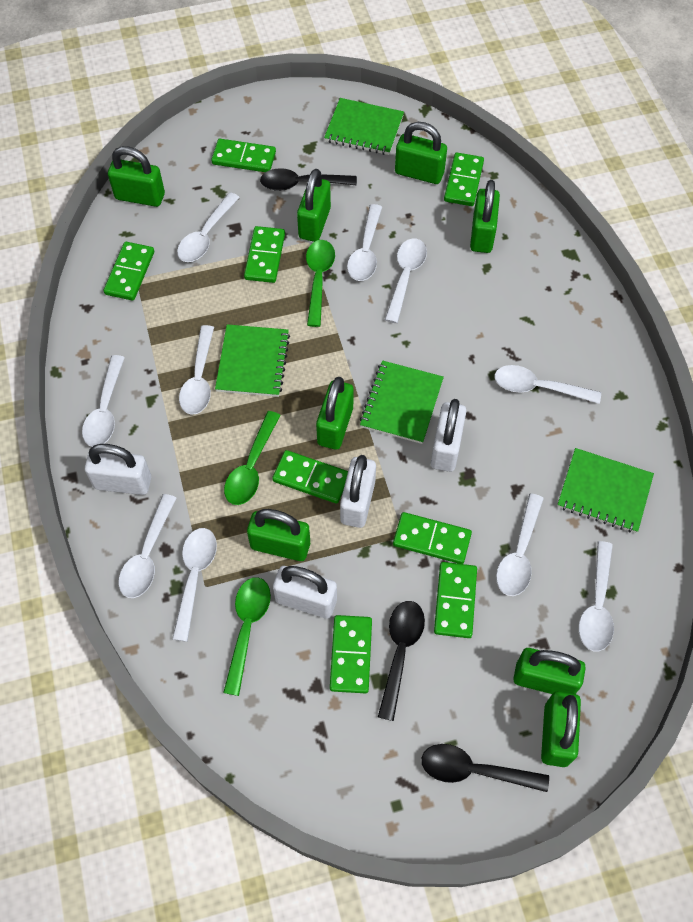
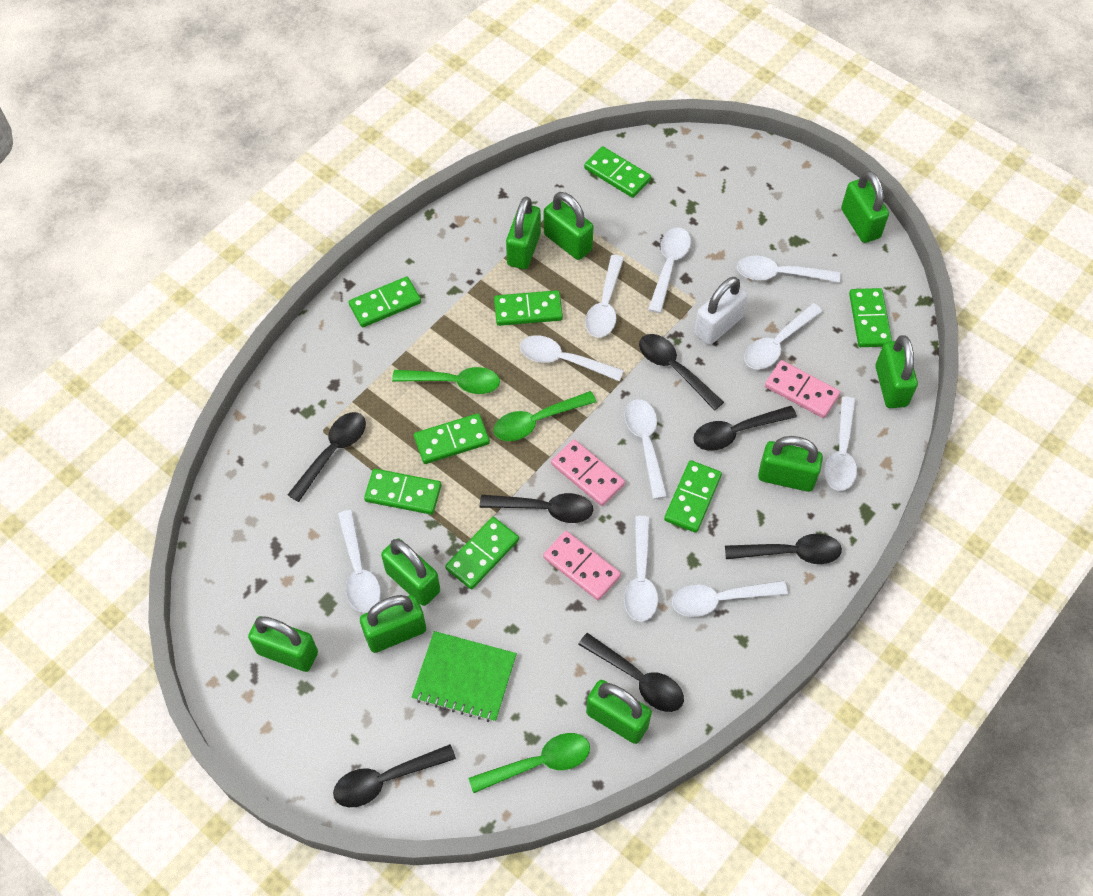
black spoon: 3 -> 7
green notebook: 4 -> 1
green padlock: 8 -> 9
pink domino: 0 -> 3
white padlock: 4 -> 1

